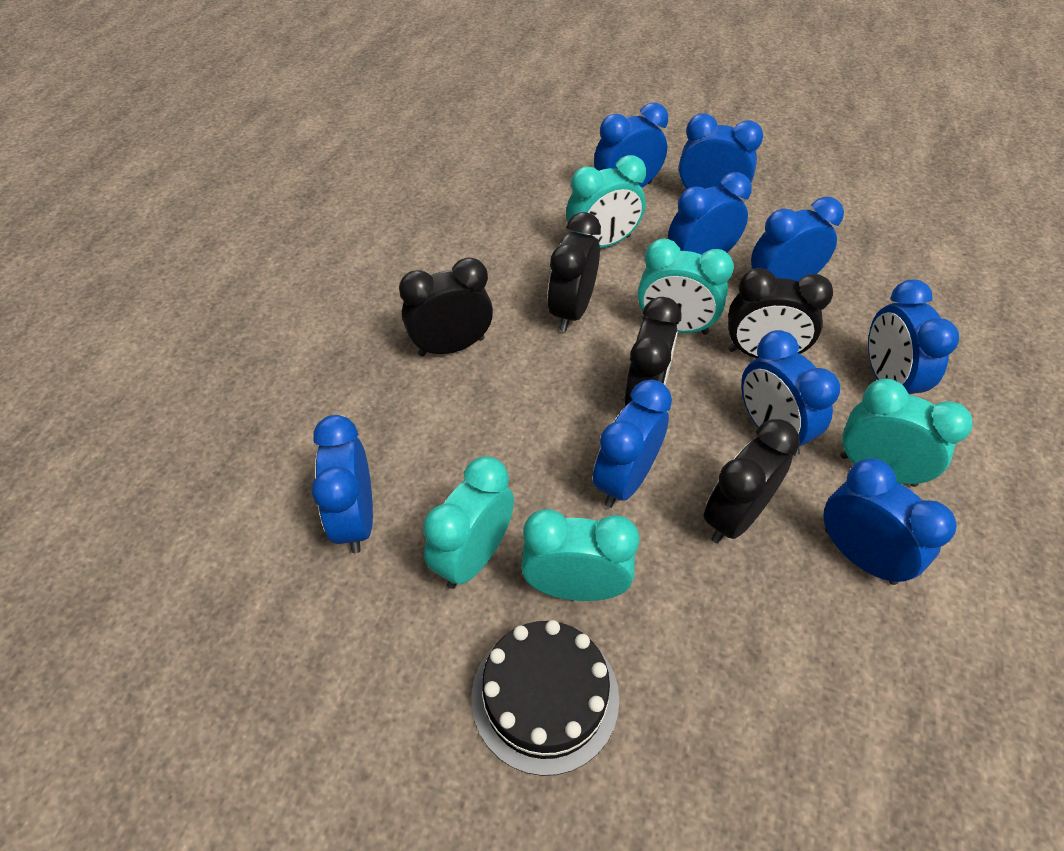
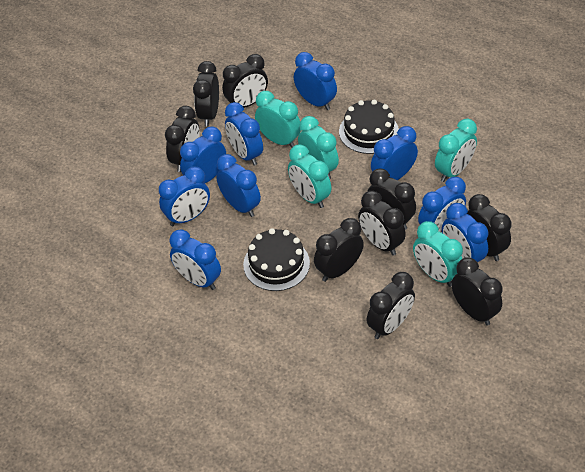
black cake: 1 -> 2
black clock: 5 -> 9

